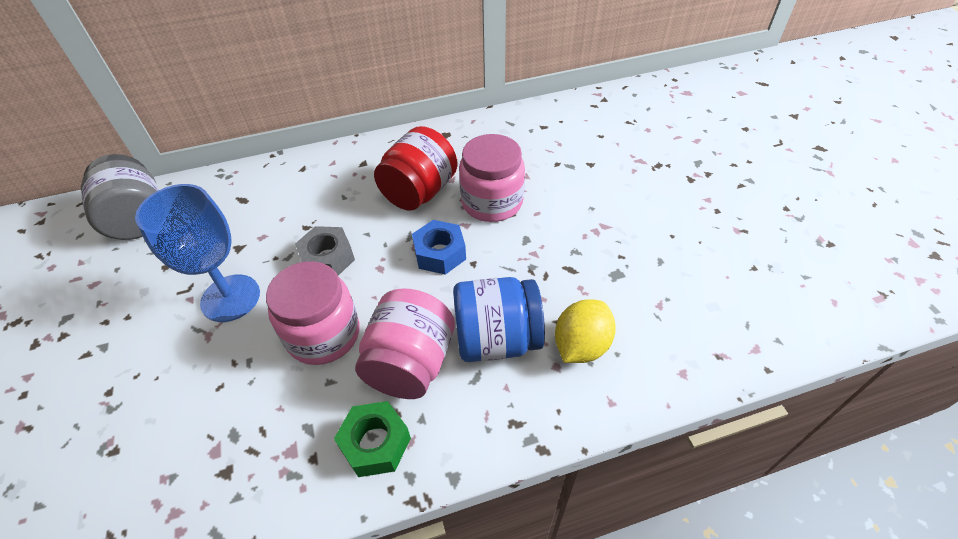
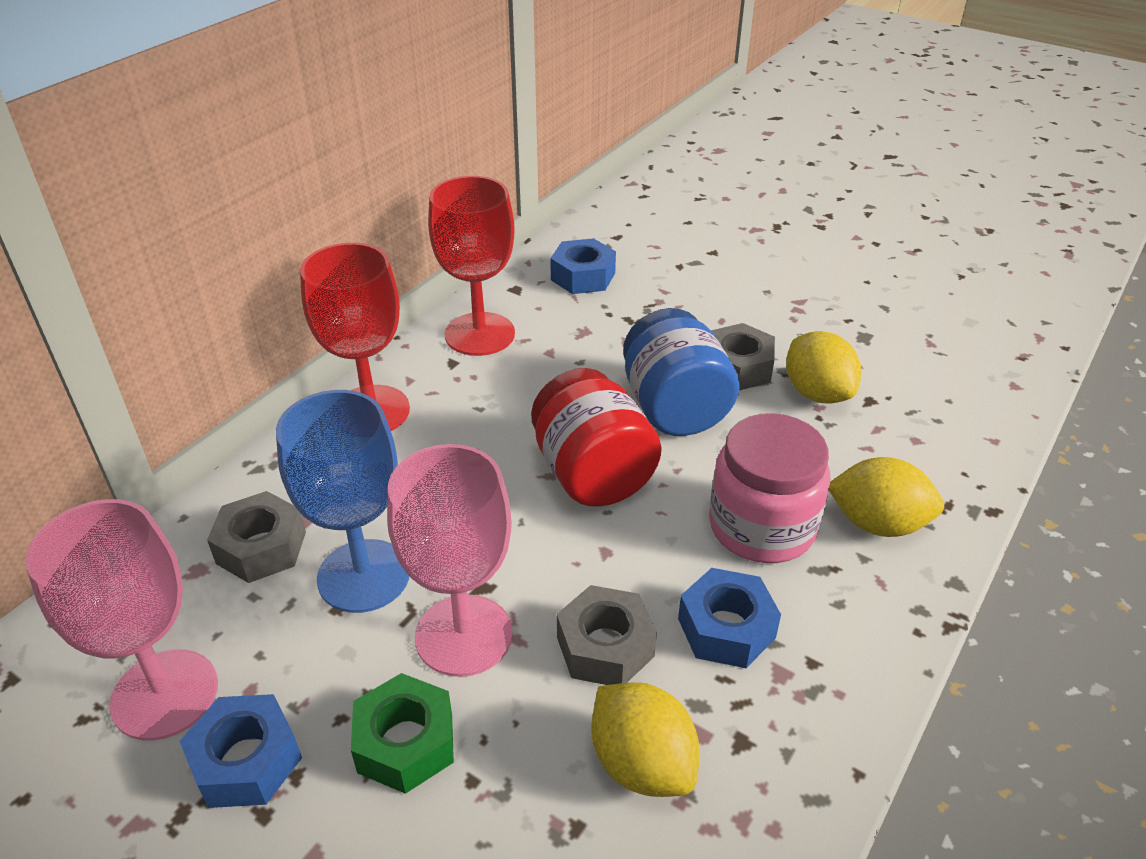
blue nut: 1 -> 3
grey jar: 1 -> 0
grey nut: 1 -> 3
pink goblet: 0 -> 2
pink jar: 3 -> 1
red goblet: 0 -> 2
yellow lemon: 1 -> 3

